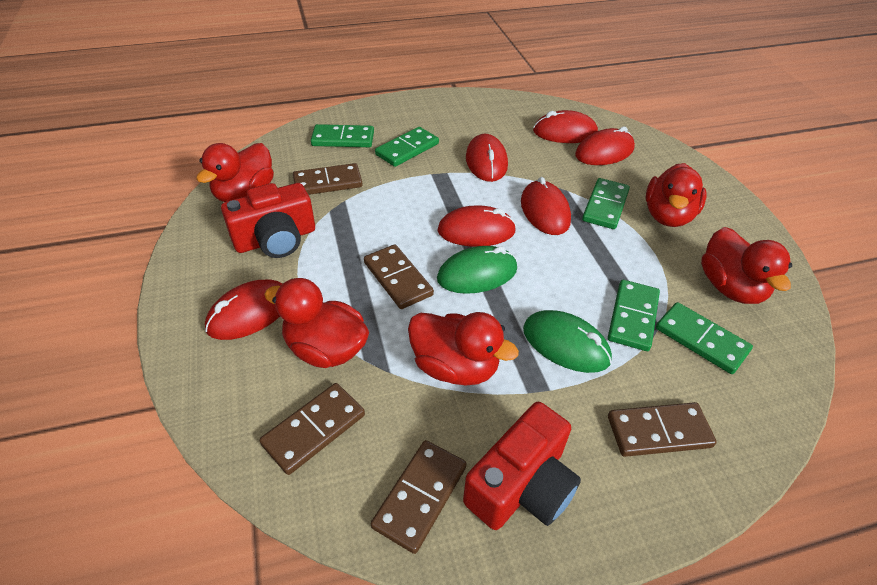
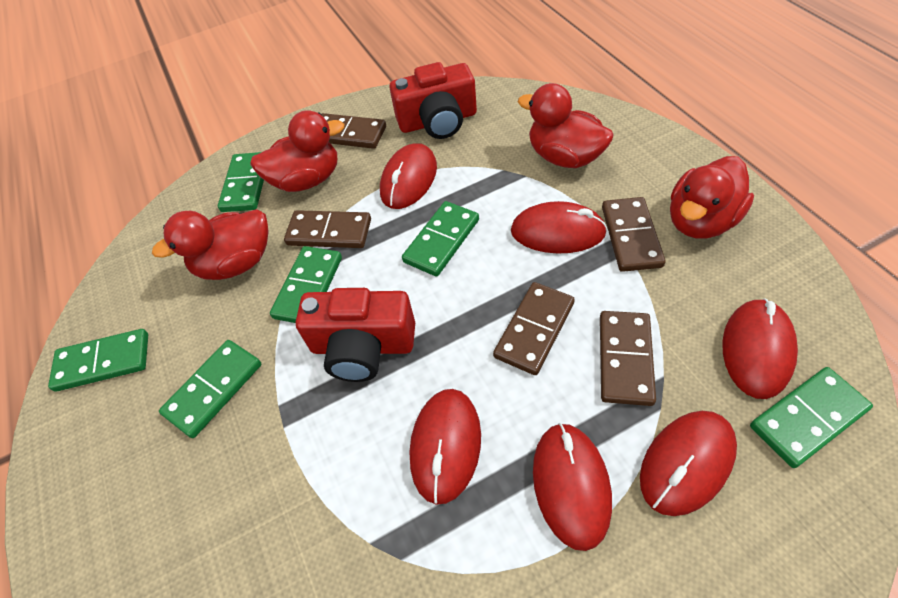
green domino: 5 -> 6
green mouse: 2 -> 0
red duck: 5 -> 4

